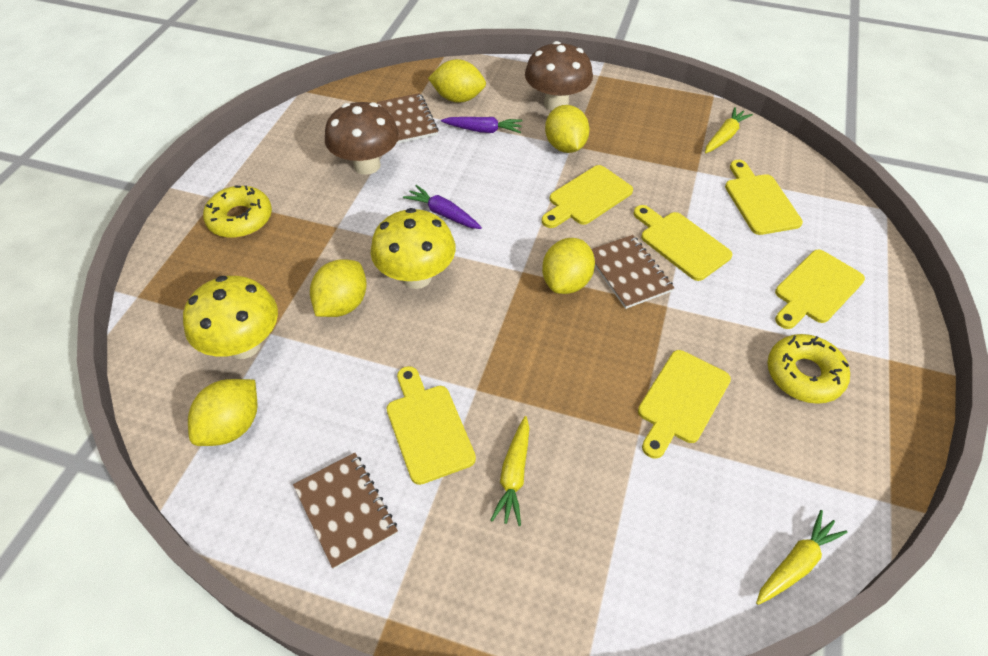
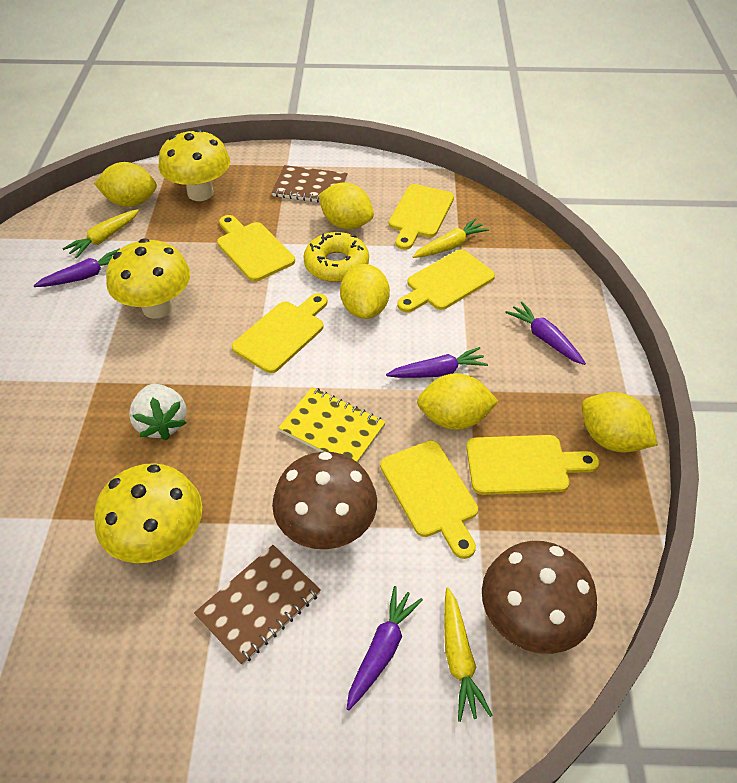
brown notebook: 3 -> 2
purple carrot: 2 -> 4
white strawberry: 0 -> 1
yellow donut: 2 -> 1
yellow mushroom: 2 -> 3
yellow notebook: 0 -> 1

